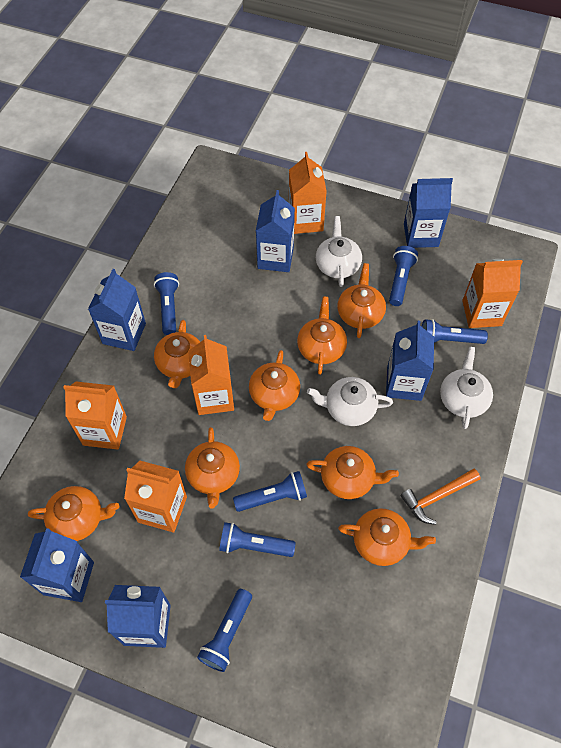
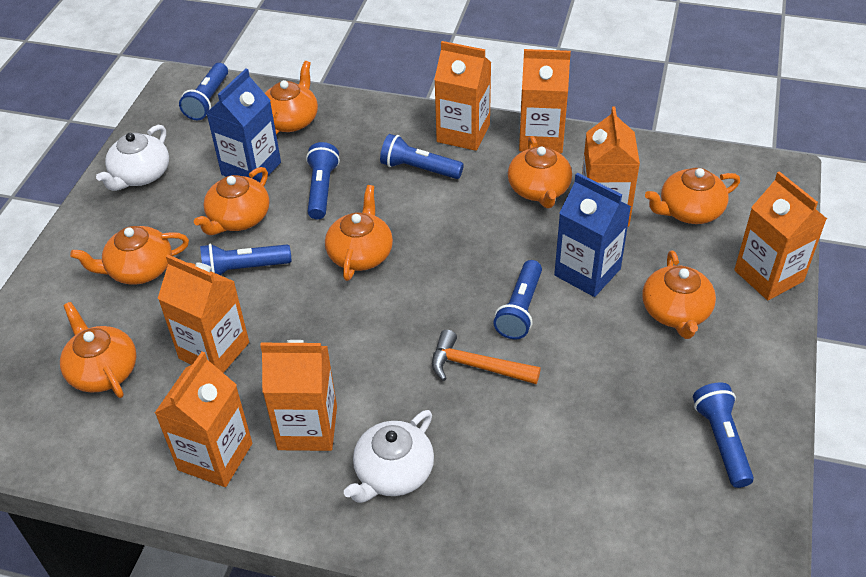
blue carton: 6 -> 2
orange carton: 5 -> 7
white teapot: 3 -> 2

